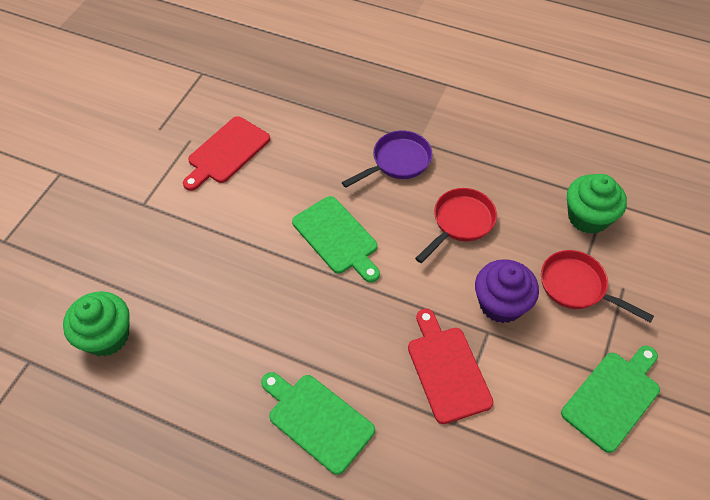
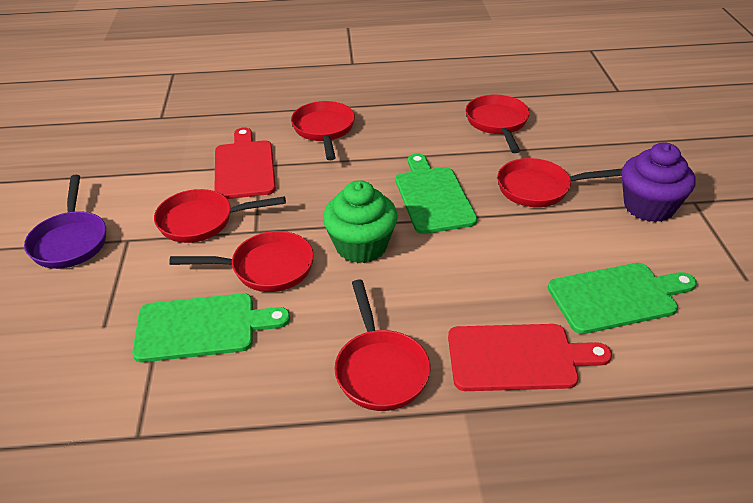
green cupcake: 2 -> 1
red pan: 2 -> 6

